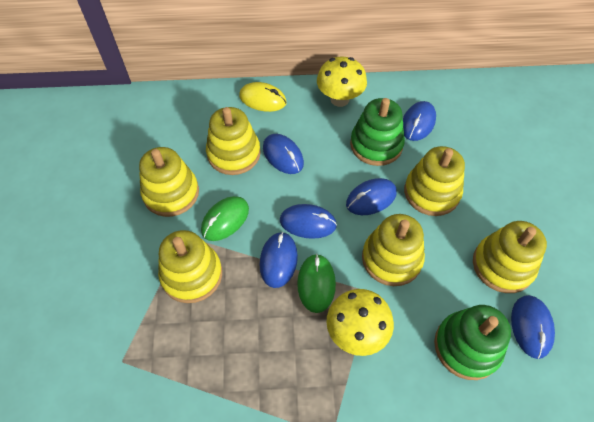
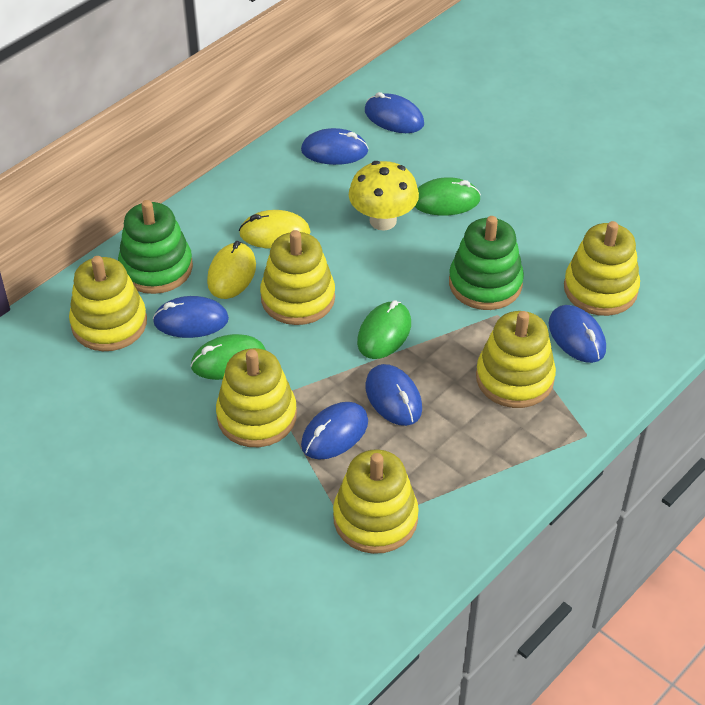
green mouse: 2 -> 3
yellow mouse: 1 -> 2
yellow mushroom: 2 -> 1

